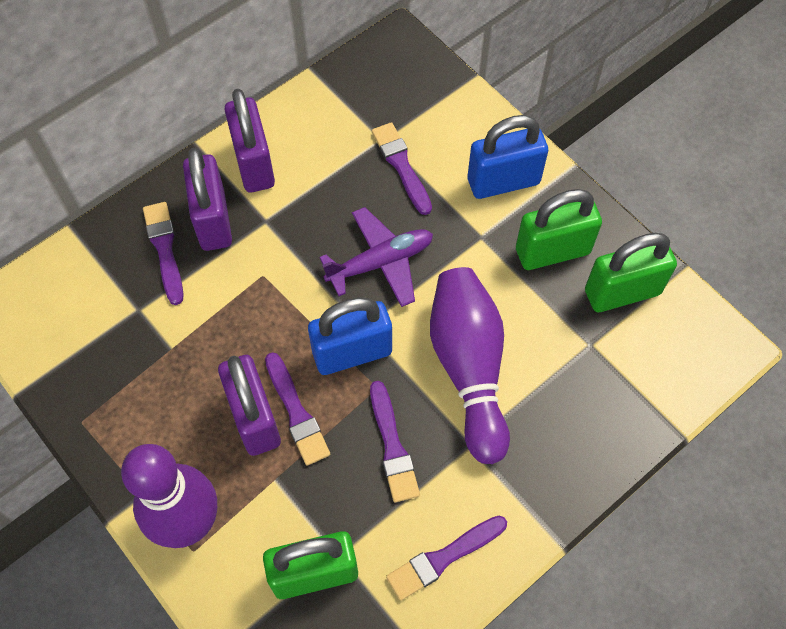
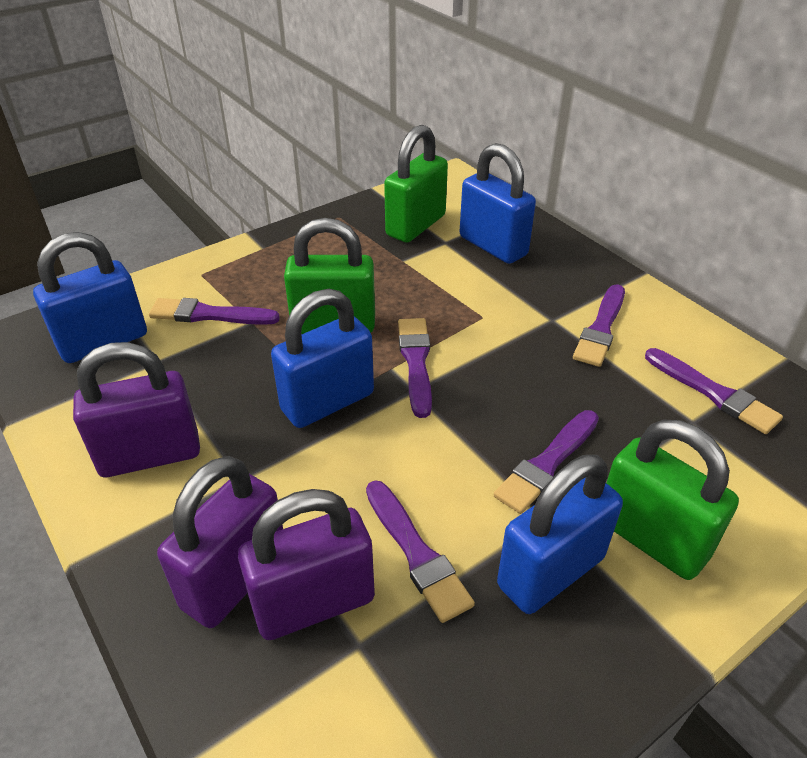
blue padlock: 2 -> 4
purple bowling pin: 2 -> 0
purple brush: 5 -> 6
purple plane: 1 -> 0

